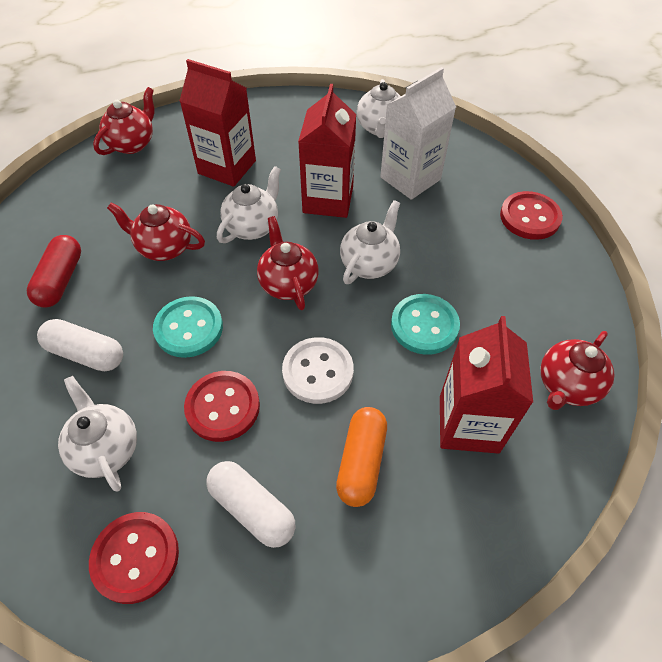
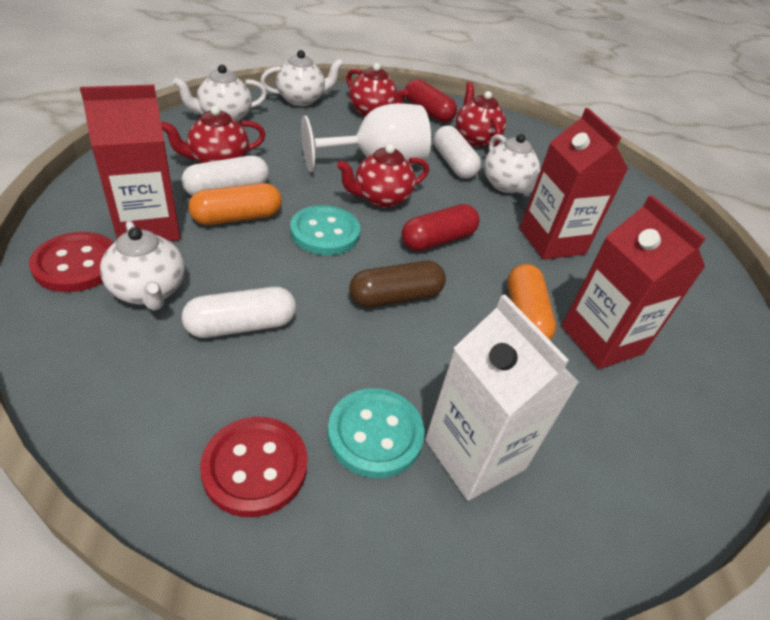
brown capsule: 0 -> 1
orange capsule: 1 -> 2
red button: 3 -> 2
red capsule: 1 -> 2
white button: 1 -> 0
white capsule: 2 -> 3
white goblet: 0 -> 1

